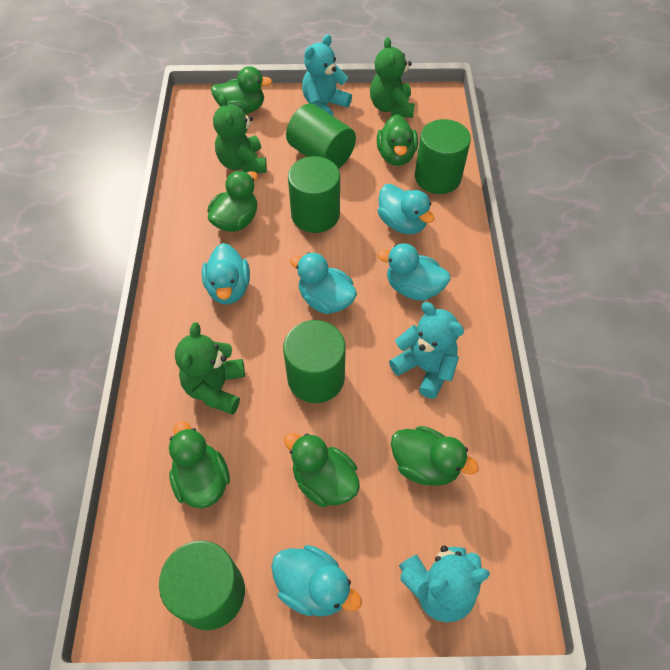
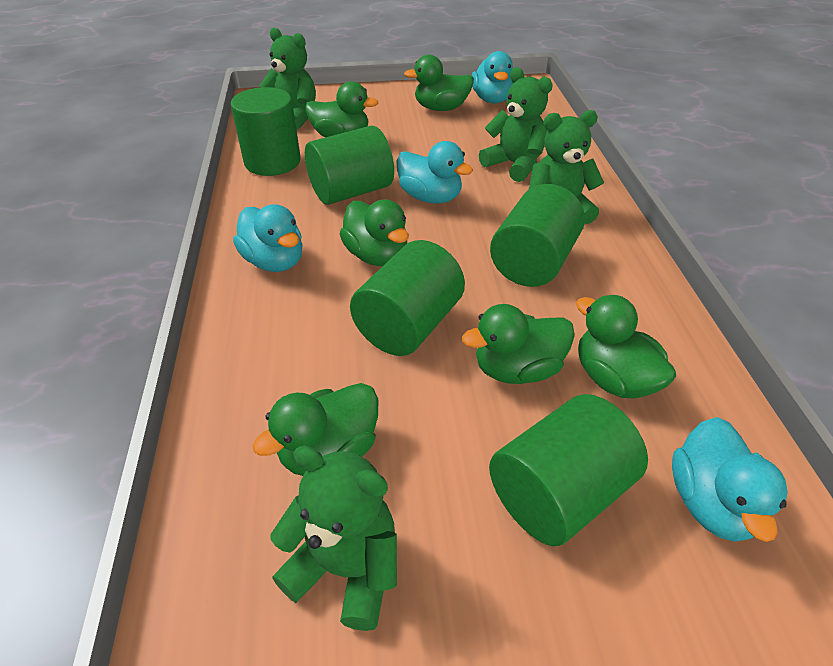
green teddy bear: 3 -> 4
turquoise duck: 5 -> 4
turquoise teddy bear: 3 -> 0

